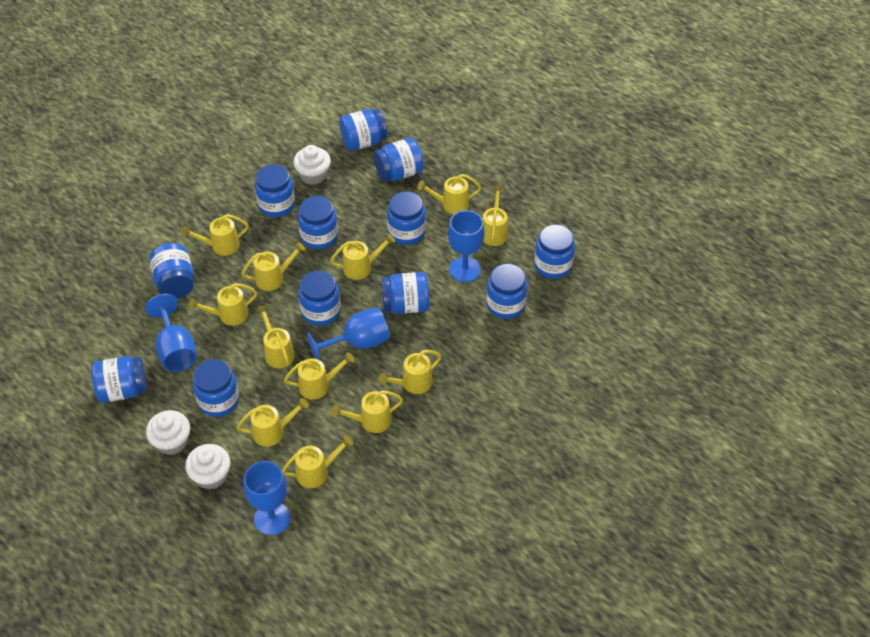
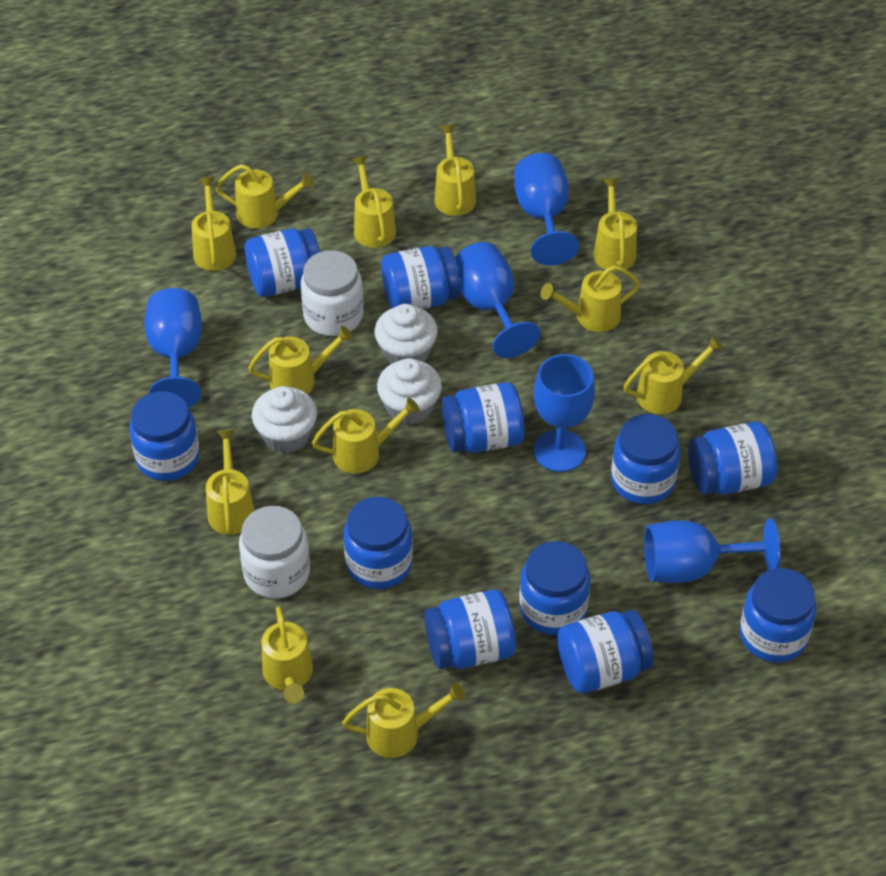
blue goblet: 4 -> 5
blue jar: 12 -> 11
white jar: 0 -> 2

